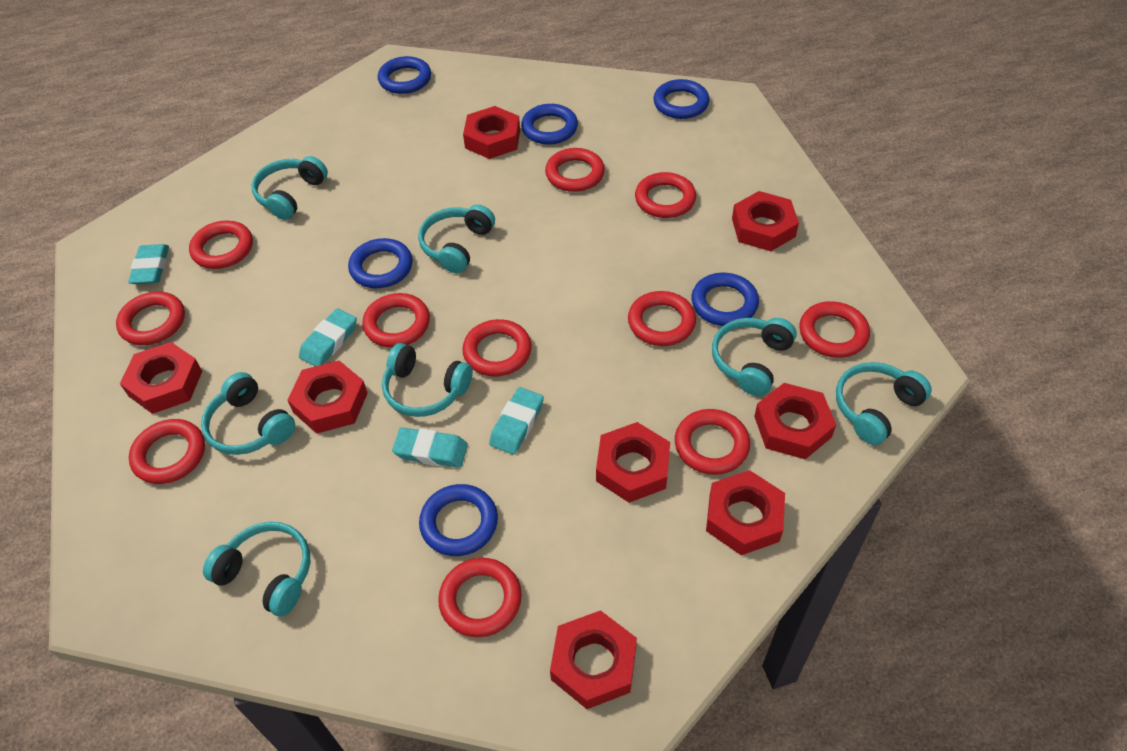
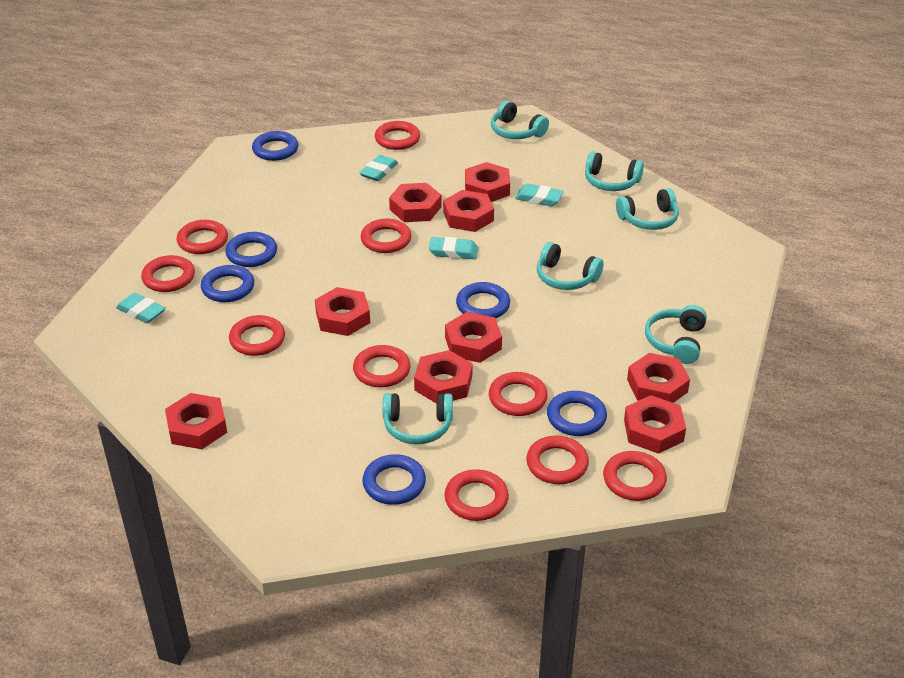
red nut: 8 -> 9
red ring: 11 -> 10
turquoise headphones: 7 -> 6

